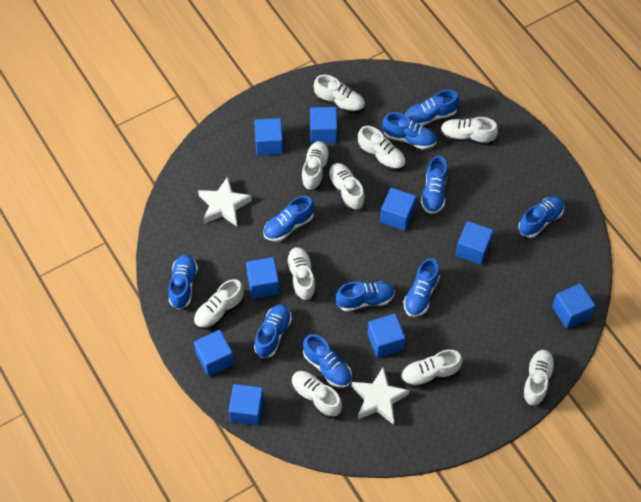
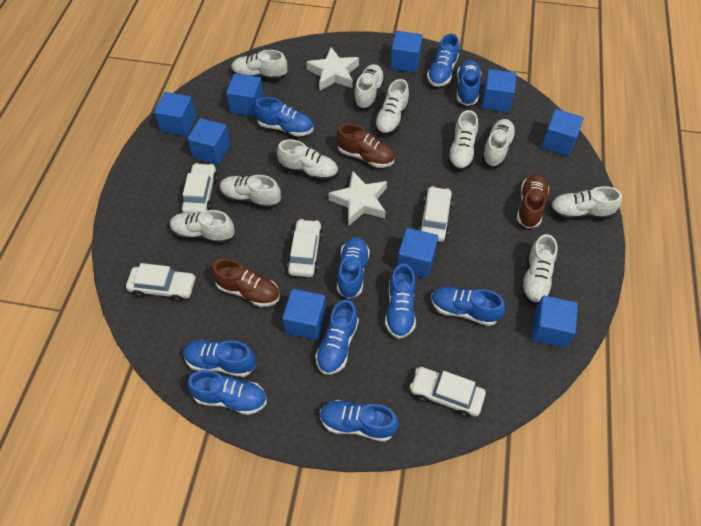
brown shoe: 0 -> 3
white car: 0 -> 5

